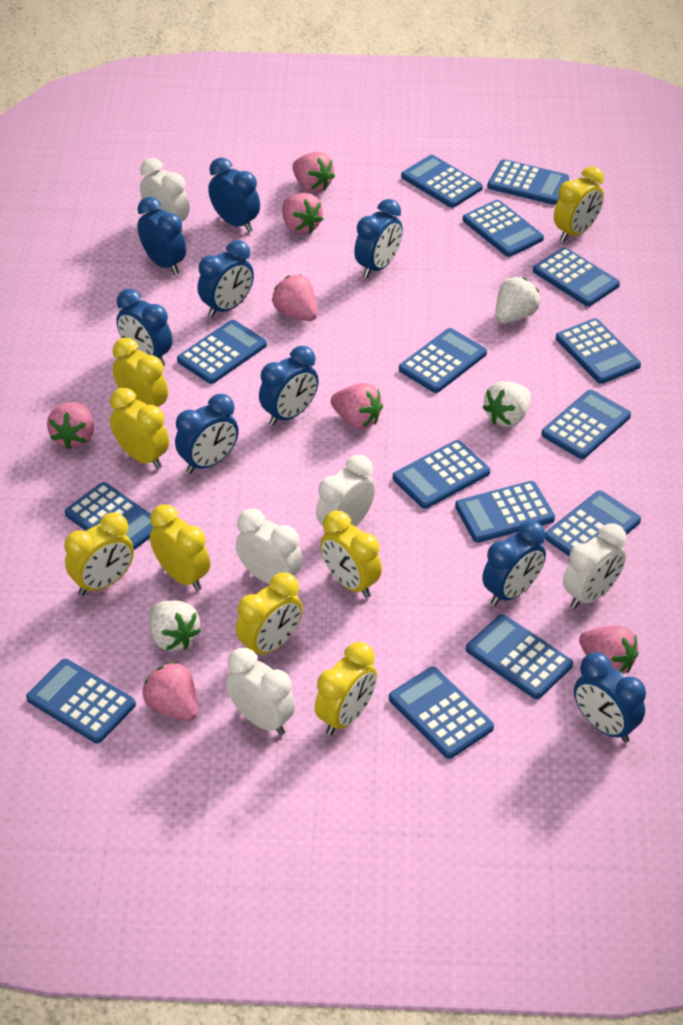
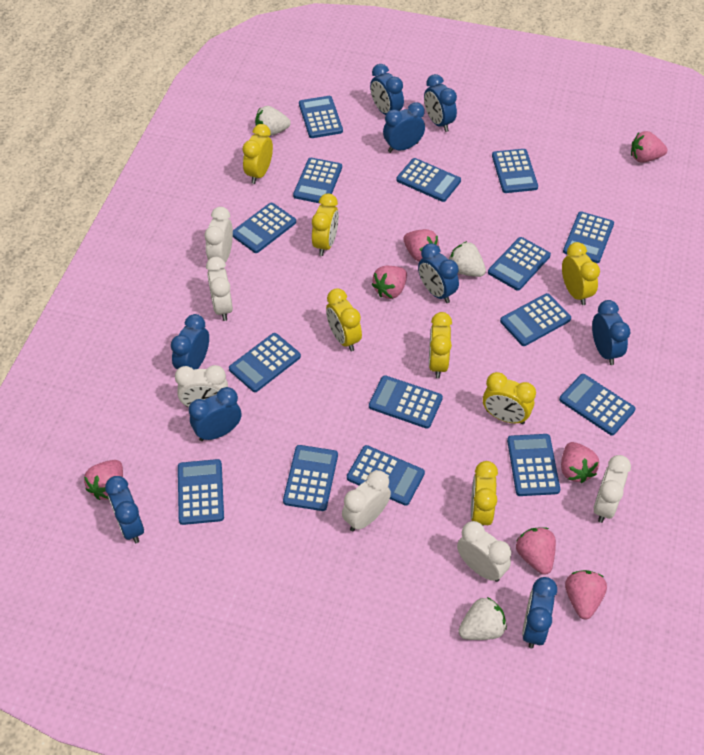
white clock: 5 -> 6
yellow clock: 8 -> 7

